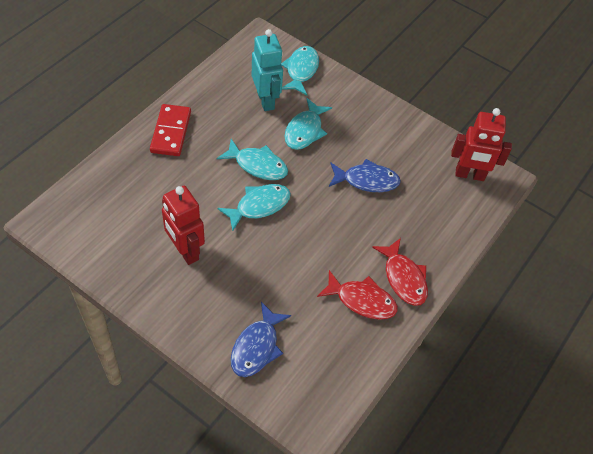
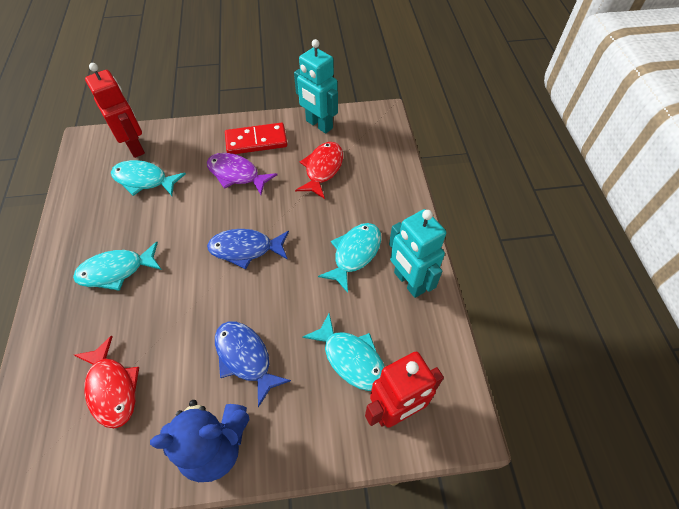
blue teddy bear: 0 -> 1
purple fish: 0 -> 1
turquoise robot: 1 -> 2

